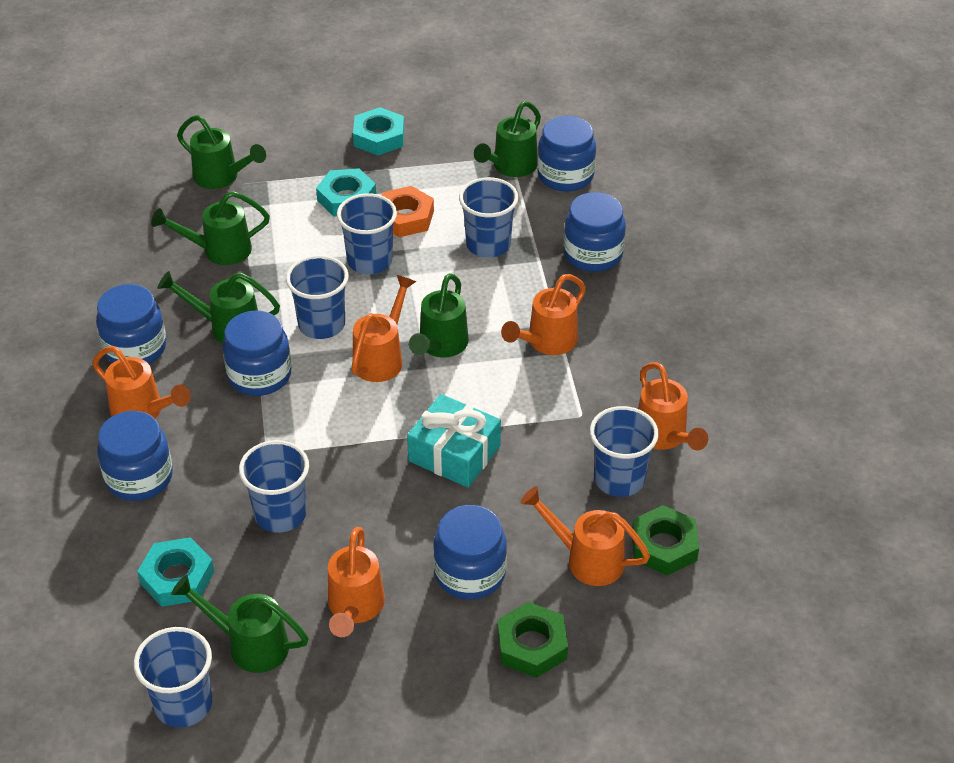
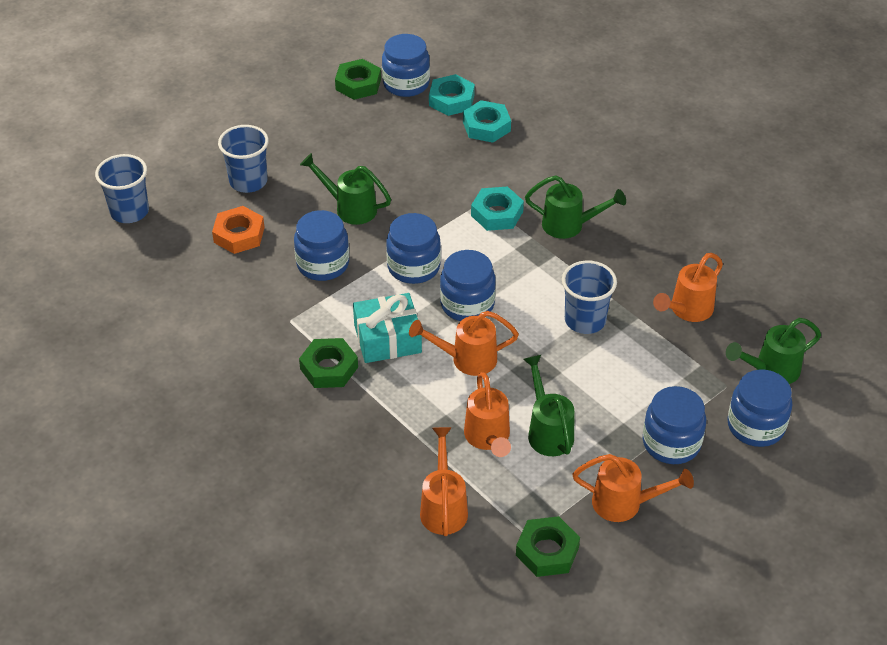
blue cup: 6 -> 3
green nut: 2 -> 3
green watering can: 6 -> 4
orange watering can: 6 -> 5

